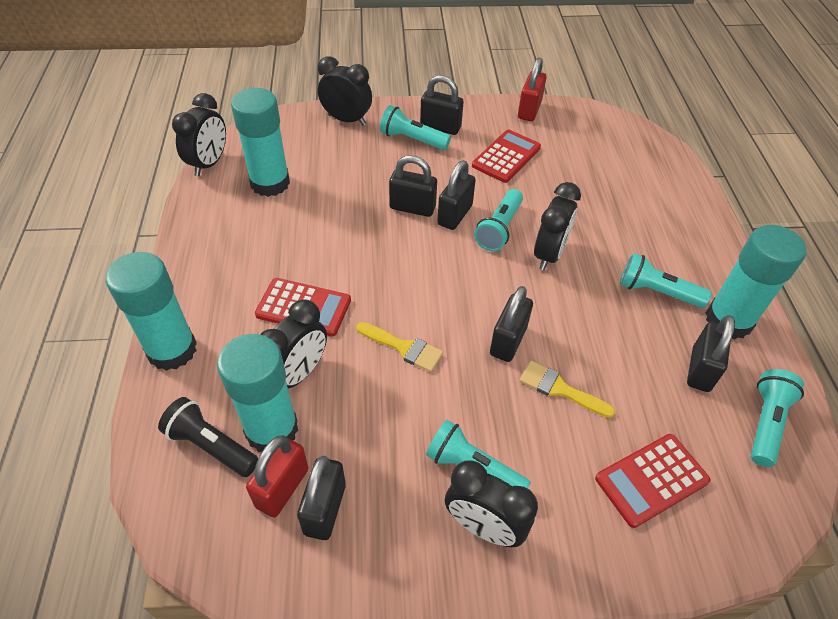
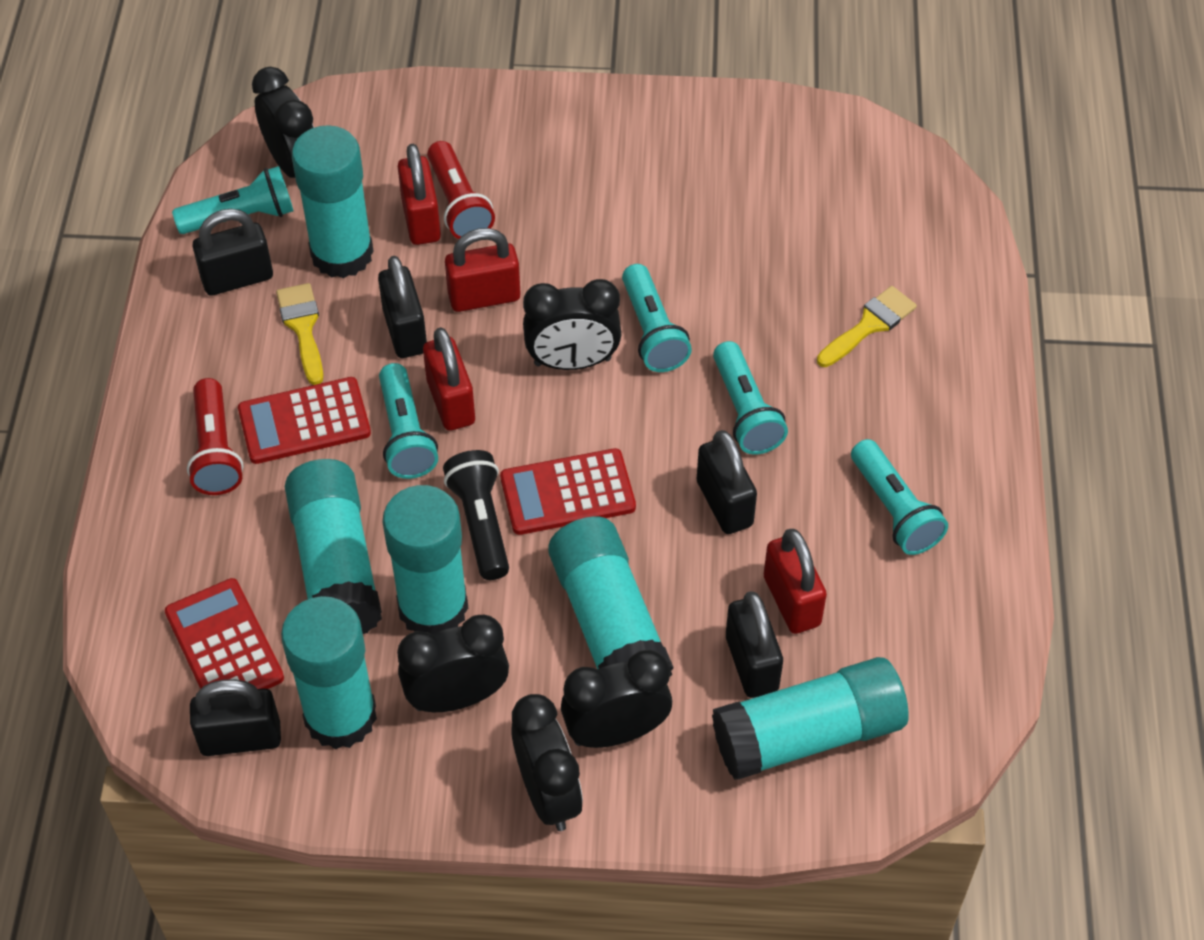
black padlock: 6 -> 5
red flashlight: 0 -> 2
red padlock: 2 -> 4
turquoise glue stick: 4 -> 6

